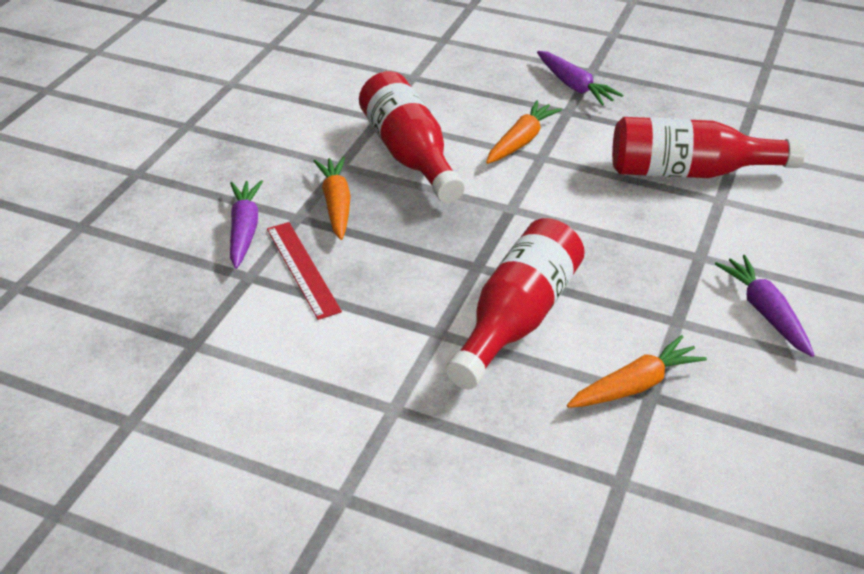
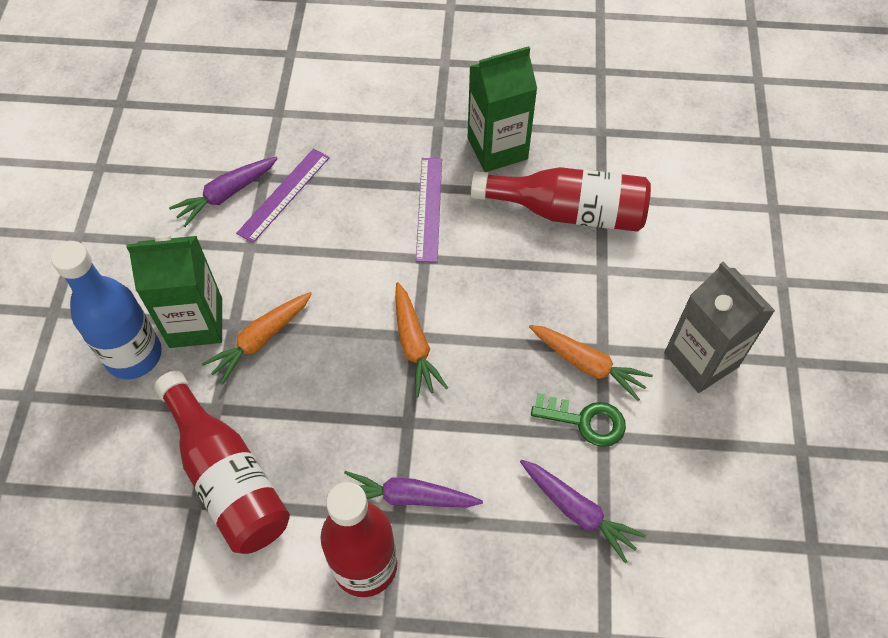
blue bottle: 0 -> 1
green carton: 0 -> 2
green key: 0 -> 1
grey carton: 0 -> 1
purple ruler: 0 -> 2
red ruler: 1 -> 0

